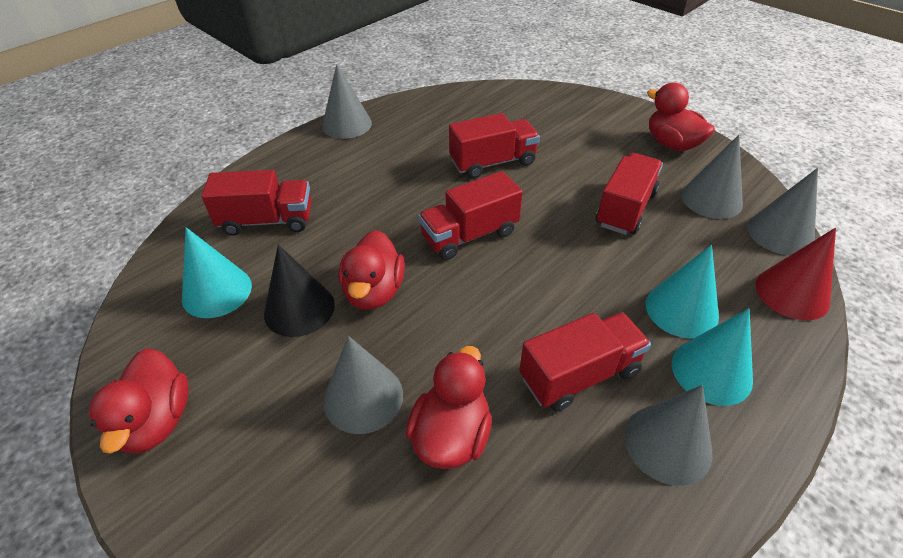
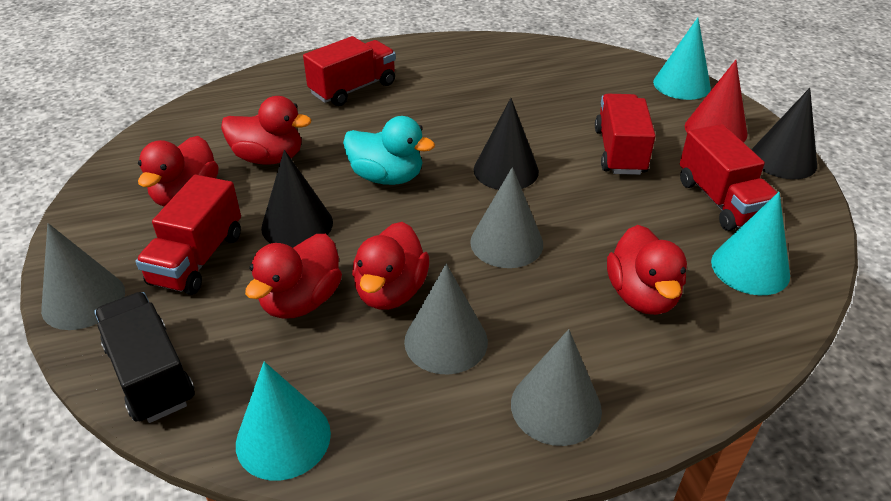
black cone: 1 -> 3
black truck: 0 -> 1
grey cone: 5 -> 4
red duck: 4 -> 5
red truck: 5 -> 4
turquoise duck: 0 -> 1

